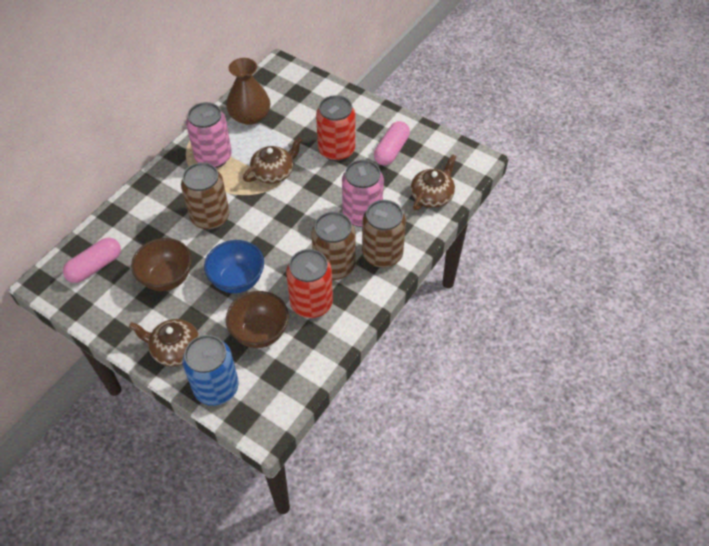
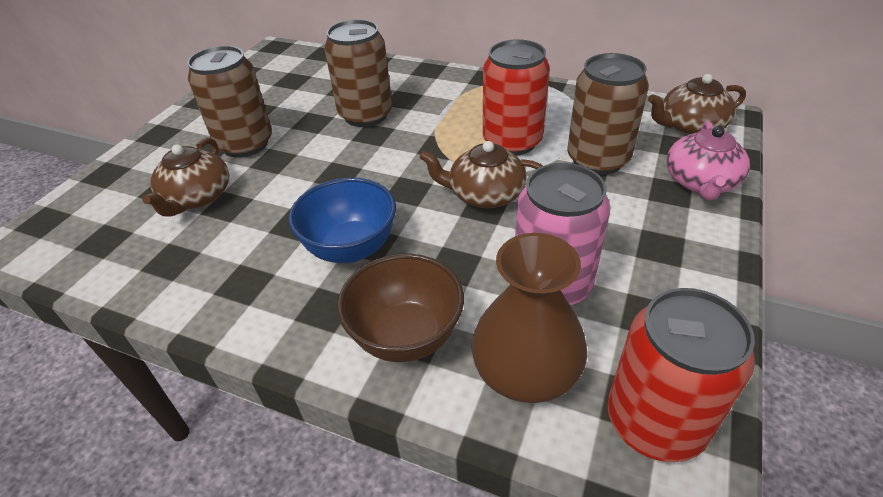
blue can: 1 -> 0
brown bowl: 2 -> 1
pink can: 2 -> 1
pink capsule: 2 -> 0
pink teapot: 0 -> 1

